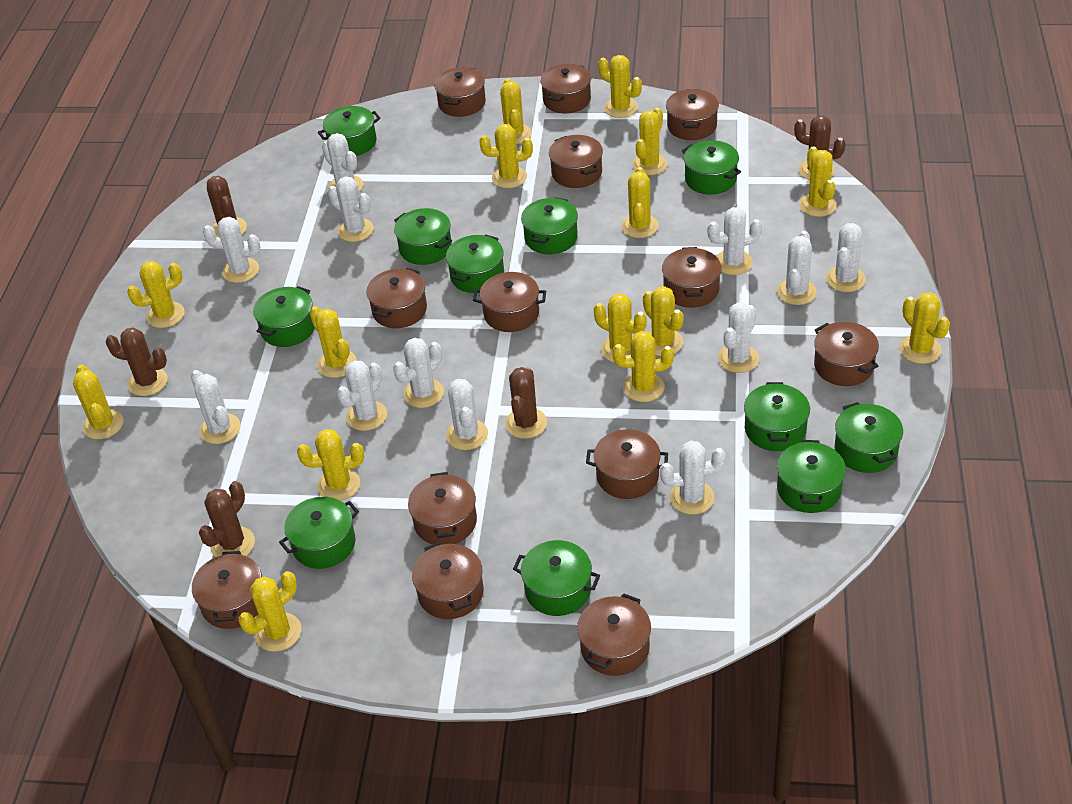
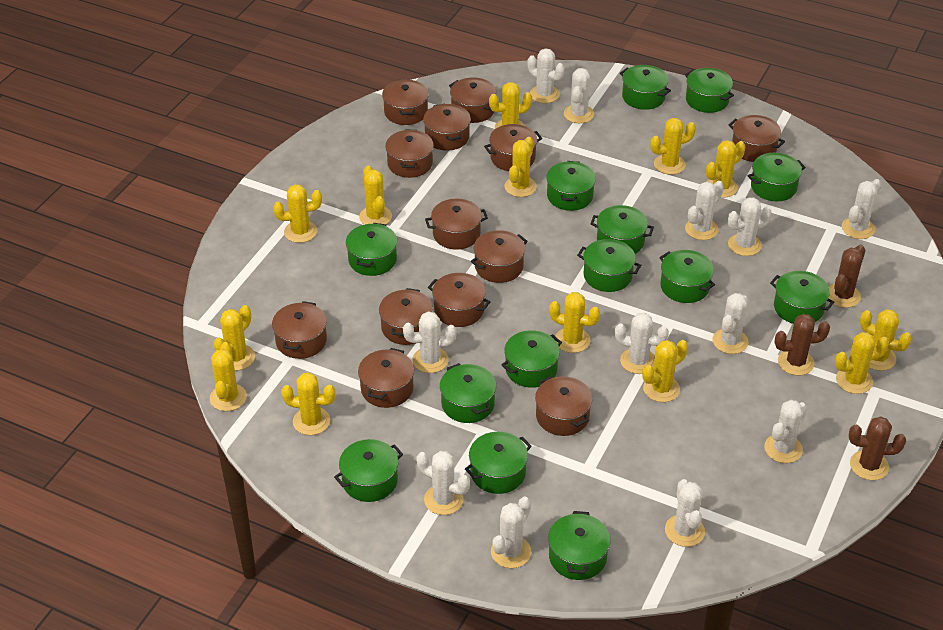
brown cactus: 5 -> 3
green pot: 11 -> 14
yellow cactus: 15 -> 13

